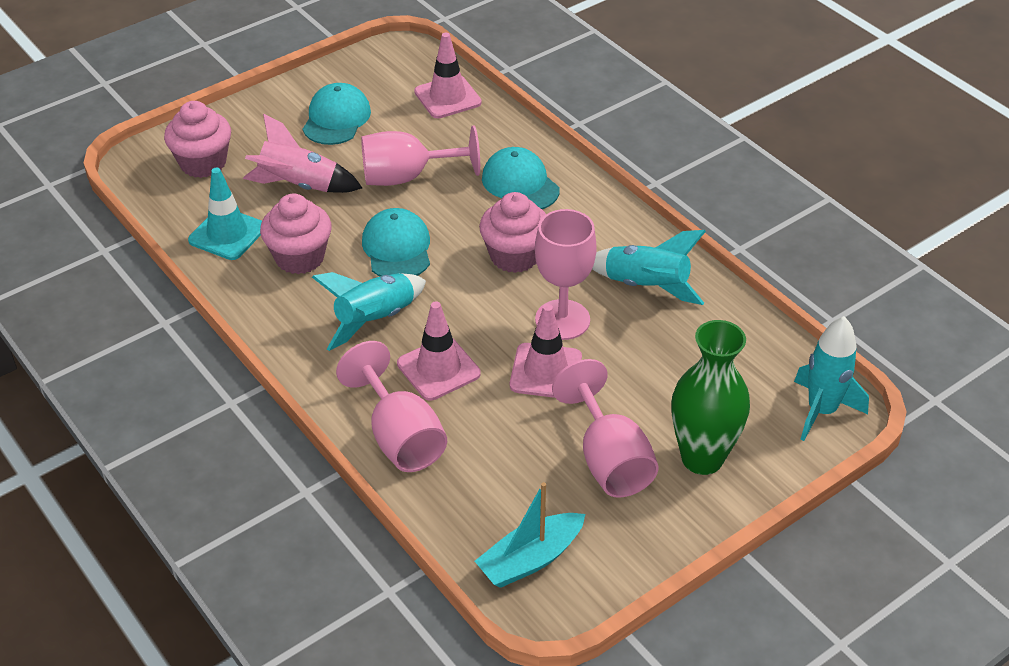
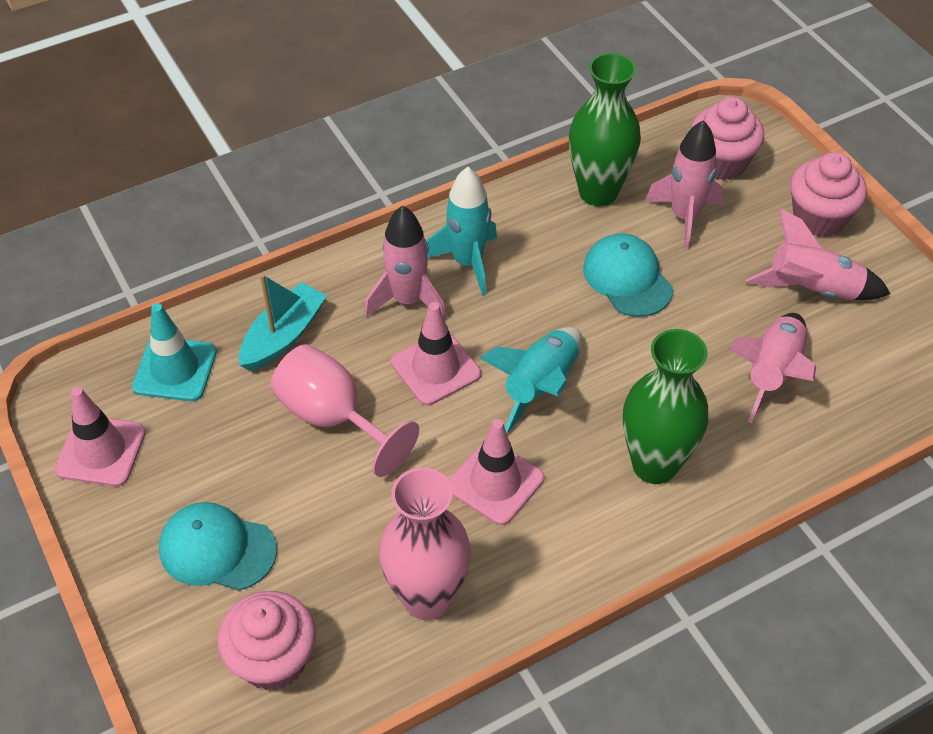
green vase: 1 -> 2
pink goblet: 4 -> 1
pink rocket: 1 -> 4
pink vase: 0 -> 1
turquoise cap: 3 -> 2
turquoise rocket: 3 -> 2

